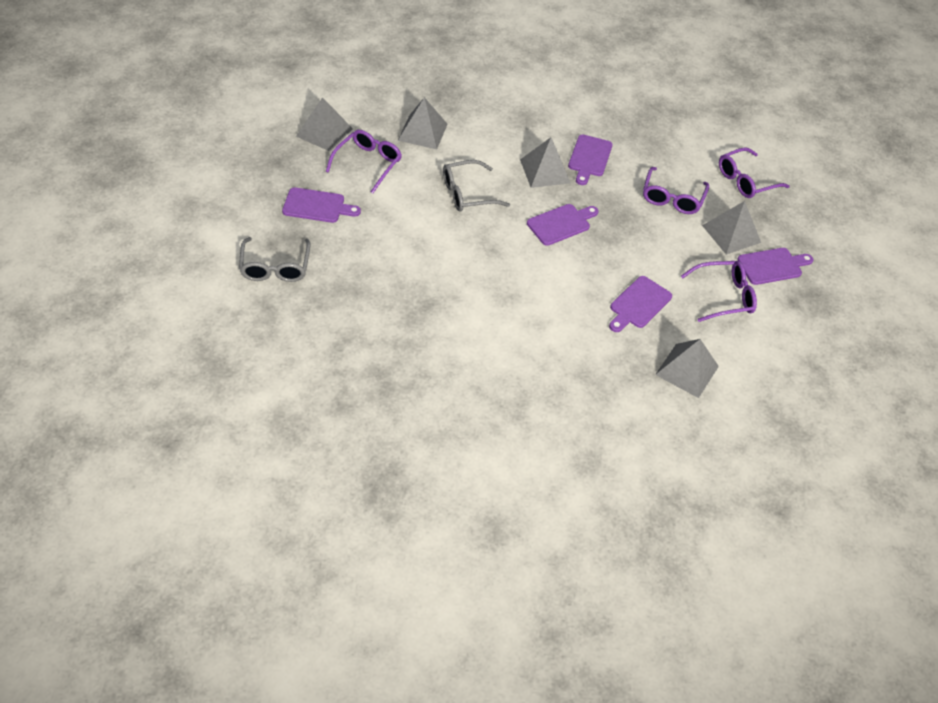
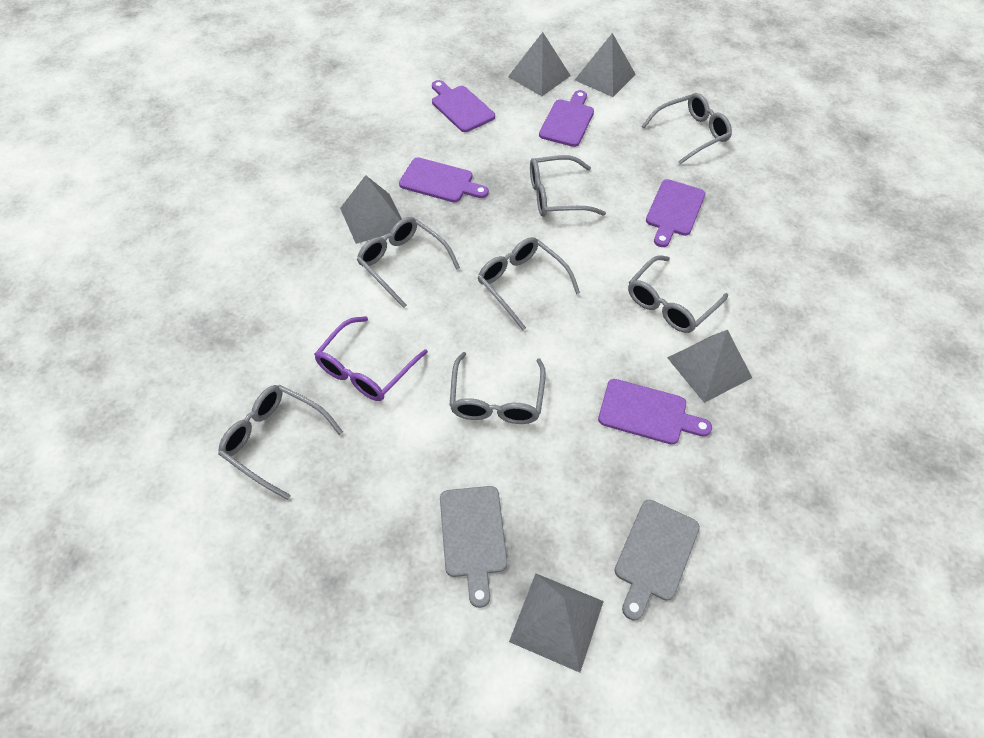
grey cutting board: 0 -> 2
grey glasses: 2 -> 7
purple glasses: 4 -> 1

